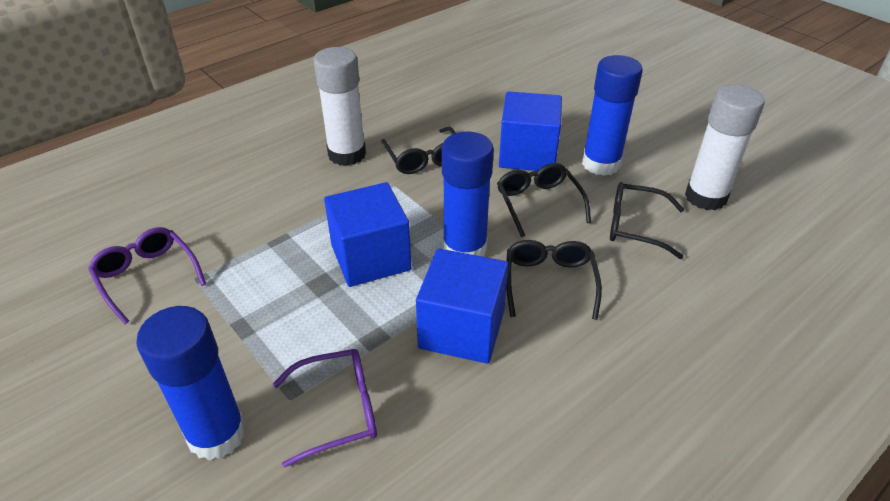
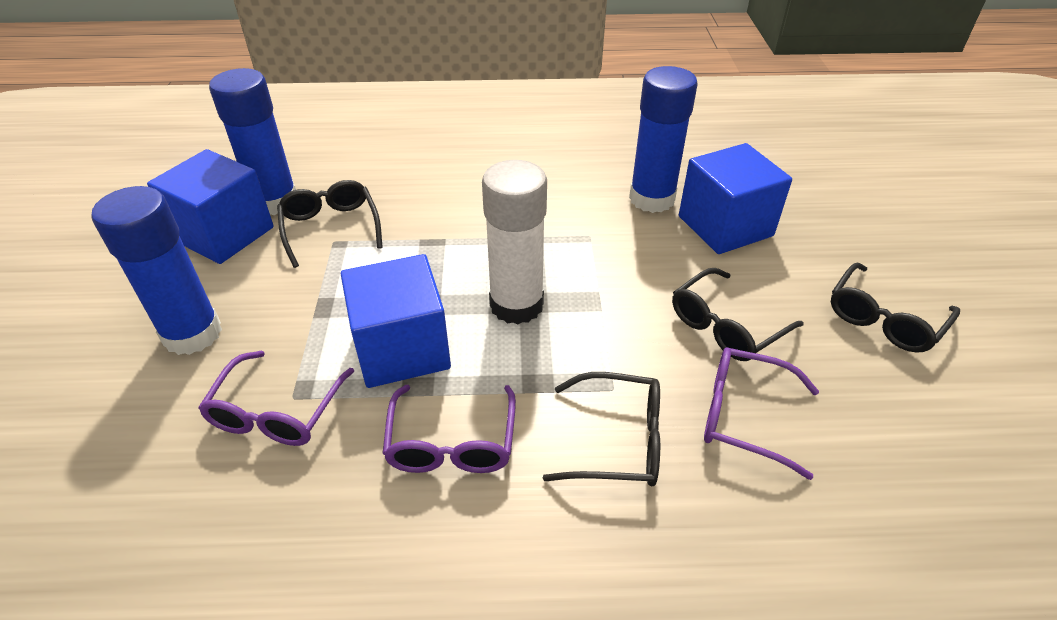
purple glasses: 2 -> 3
white glue stick: 2 -> 1

